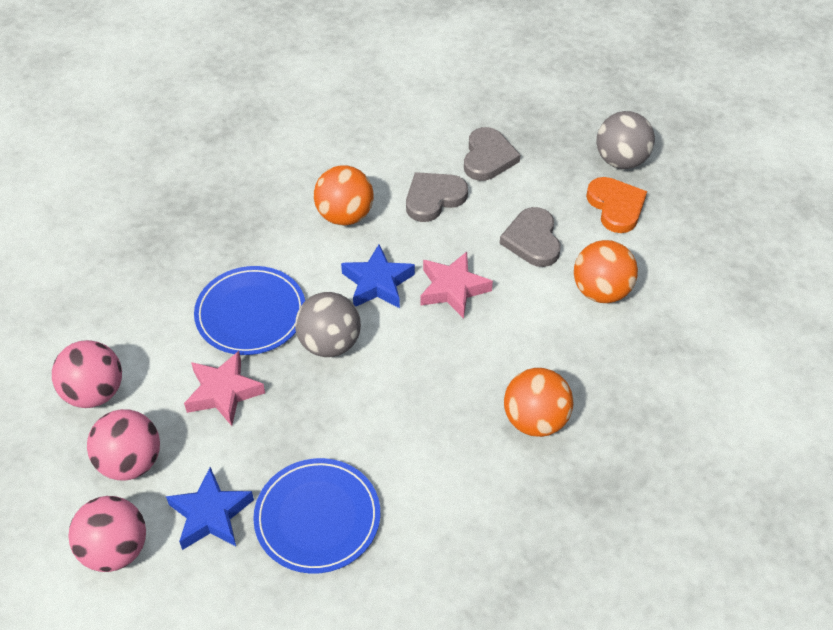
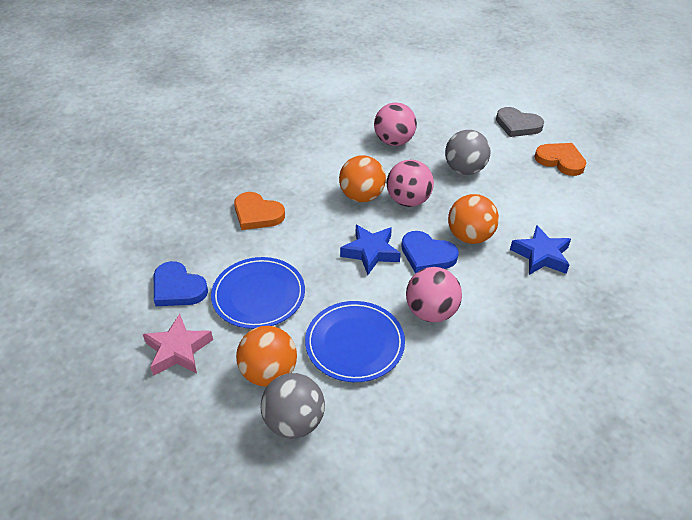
blue heart: 0 -> 2
grey heart: 3 -> 1
orange heart: 1 -> 2
pink star: 2 -> 1

